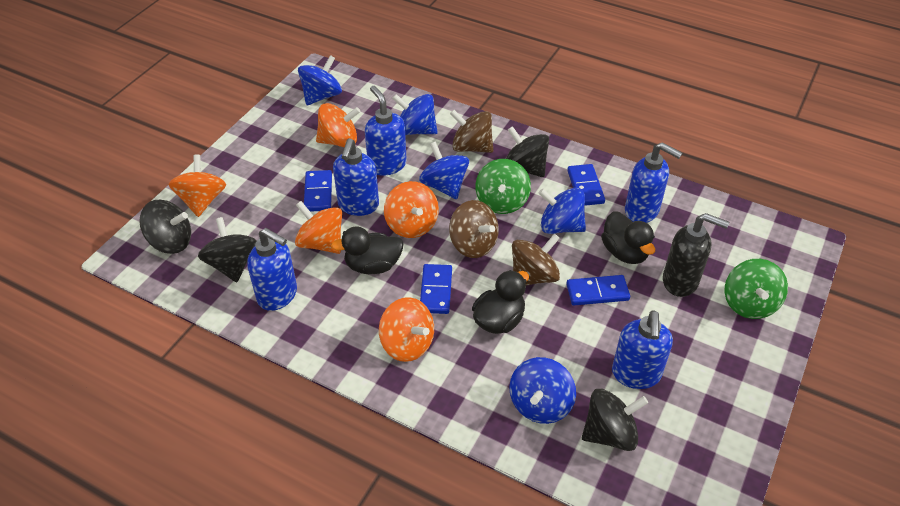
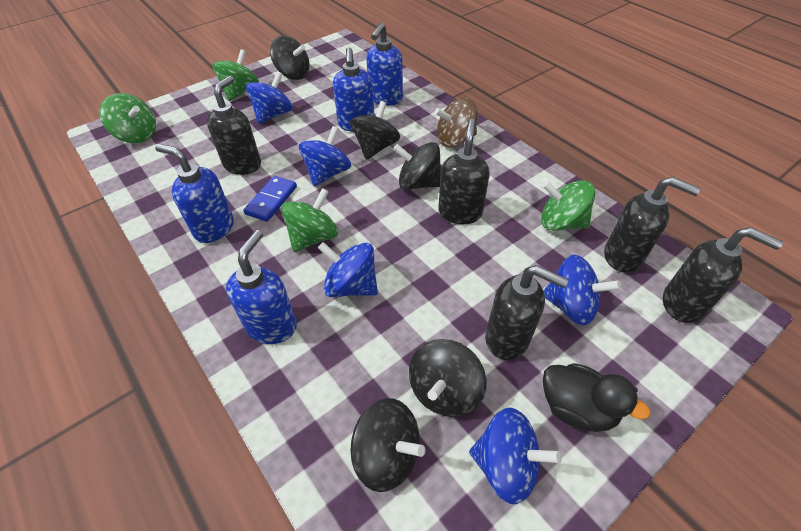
black duck: 3 -> 1
black soap dispenser: 1 -> 5
black spinning top: 4 -> 5
blue domino: 4 -> 1
blue soap dispenser: 5 -> 4
brown spinning top: 3 -> 1
green spinning top: 2 -> 4
orange spinning top: 5 -> 0

